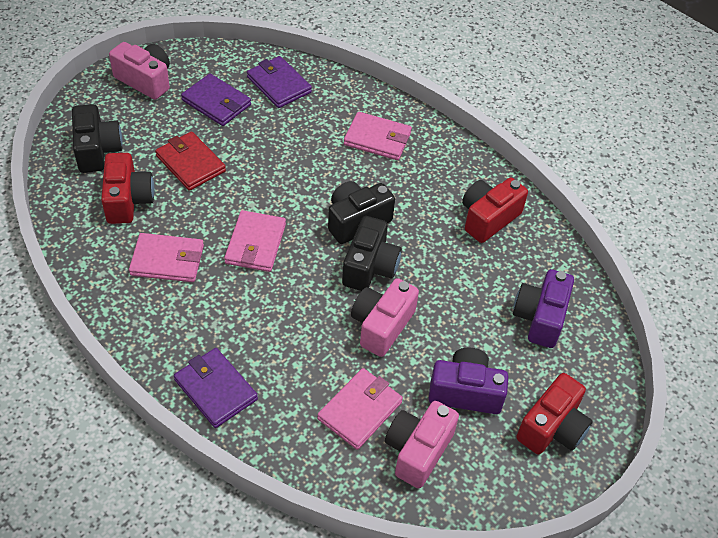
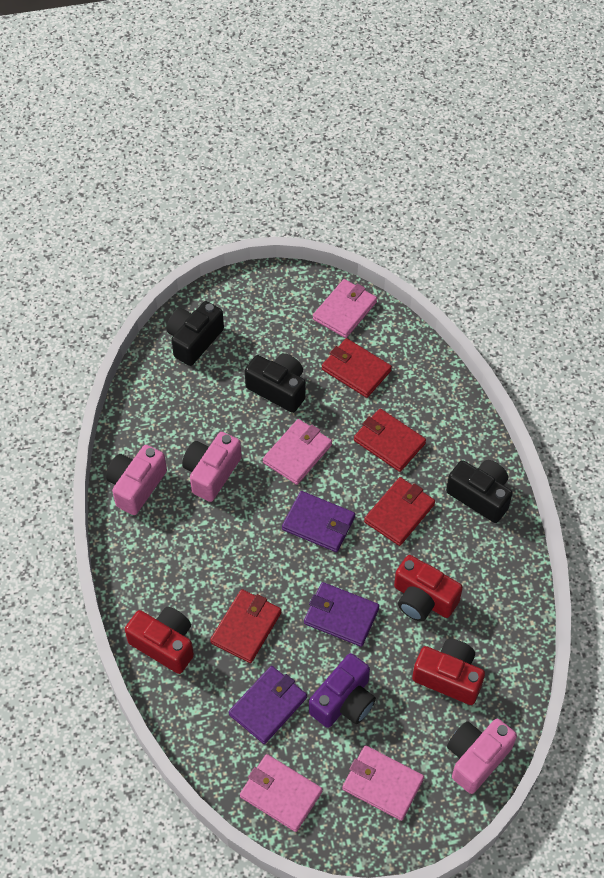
purple camera: 2 -> 1
red wallet: 1 -> 4

